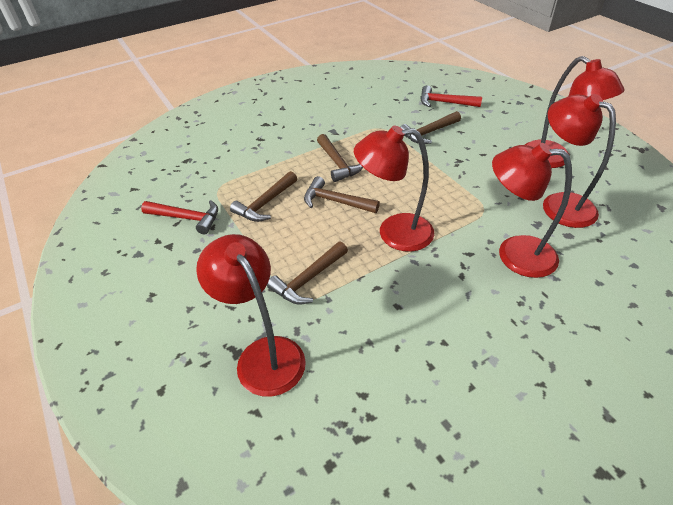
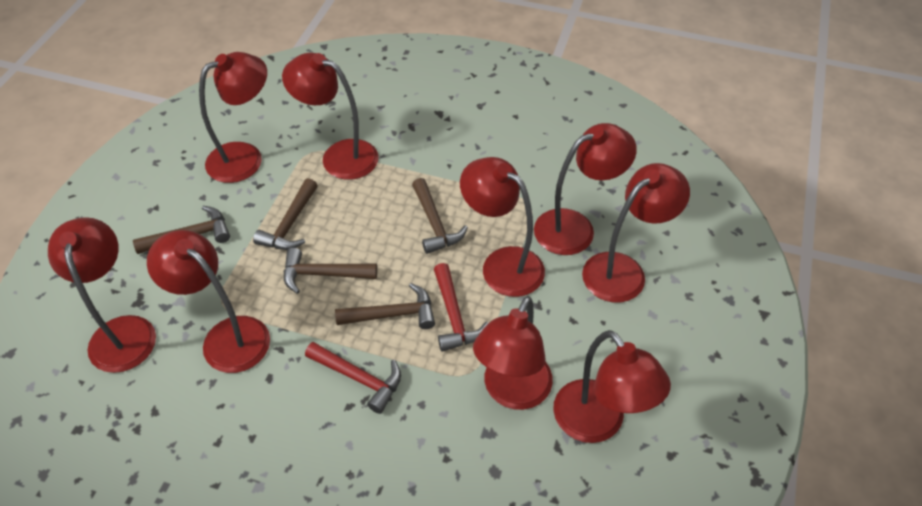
red lamp: 5 -> 9

